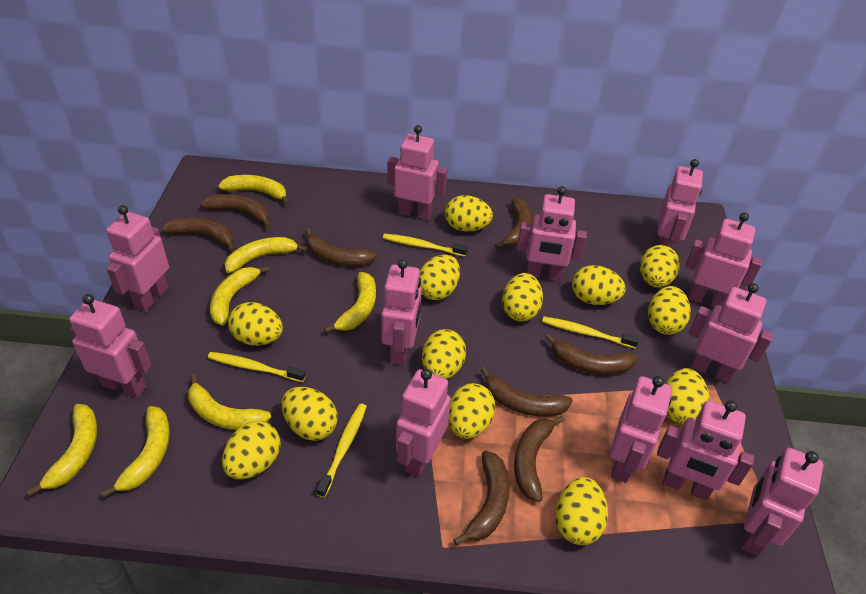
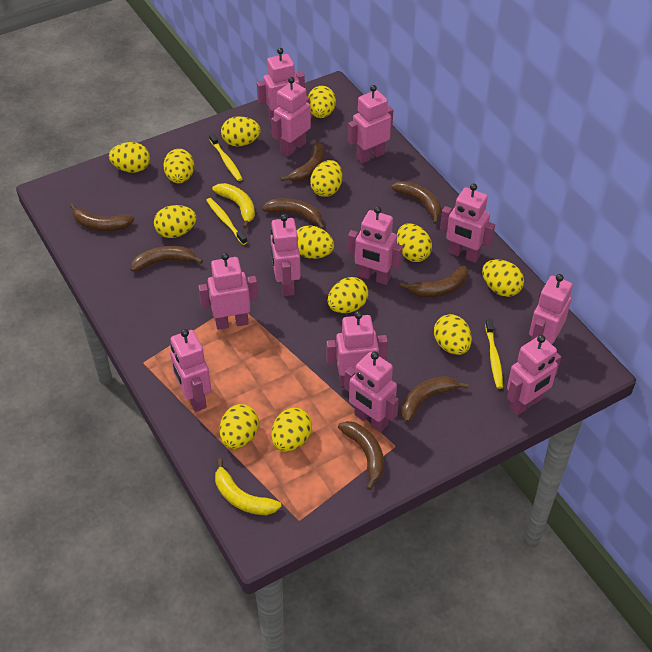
yellow banana: 7 -> 2
yellow toothbrush: 4 -> 3

